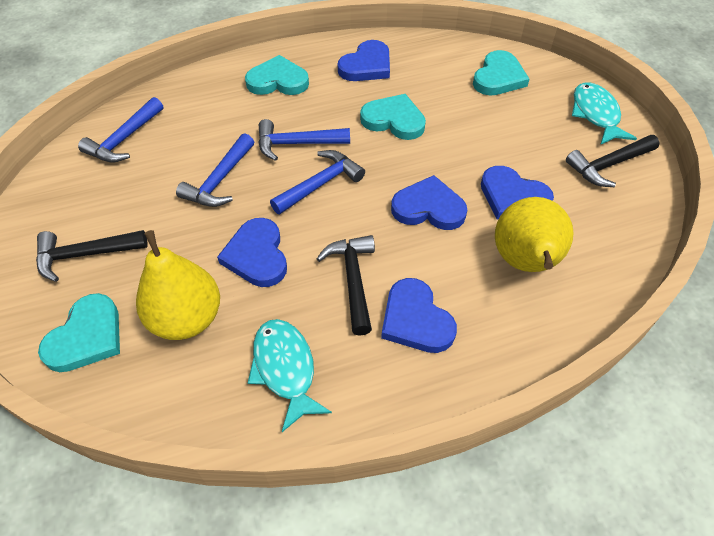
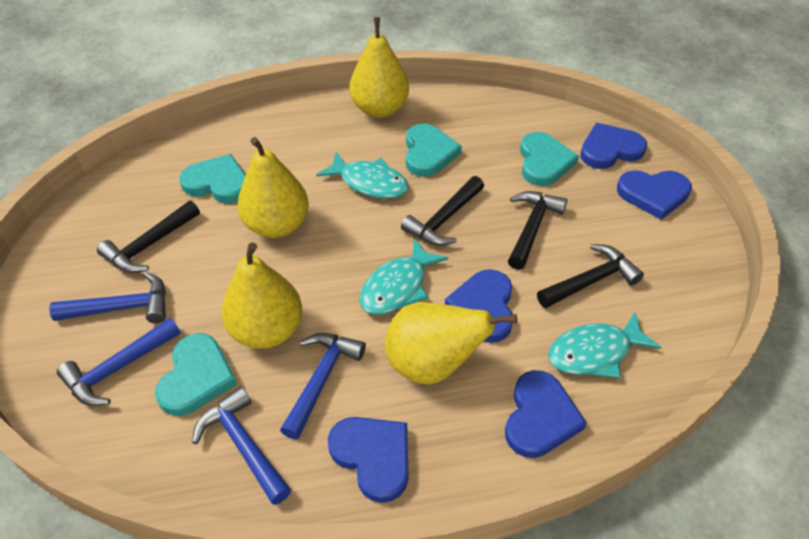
black hammer: 3 -> 4
turquoise fish: 2 -> 3
yellow pear: 2 -> 4

